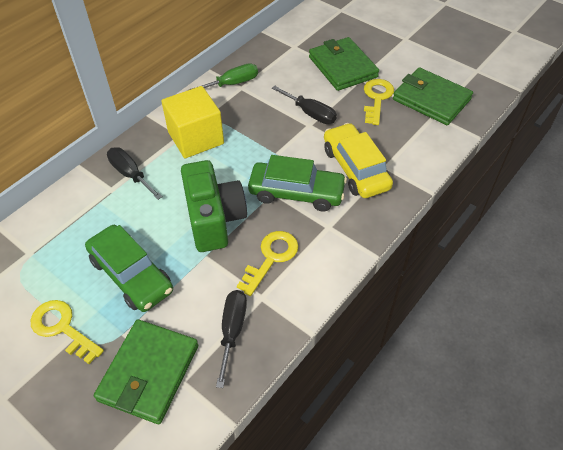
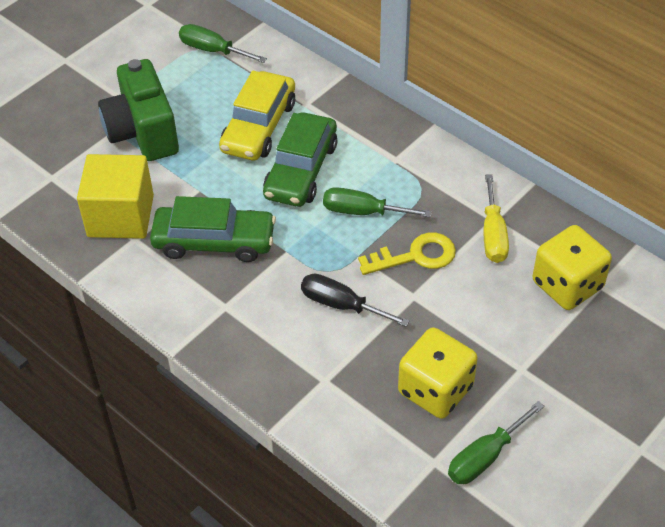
black screwdriver: 3 -> 1
green screwdriver: 1 -> 3
green wallet: 3 -> 0
yellow dice: 0 -> 2
yellow key: 3 -> 1
yellow screwdriver: 0 -> 1

